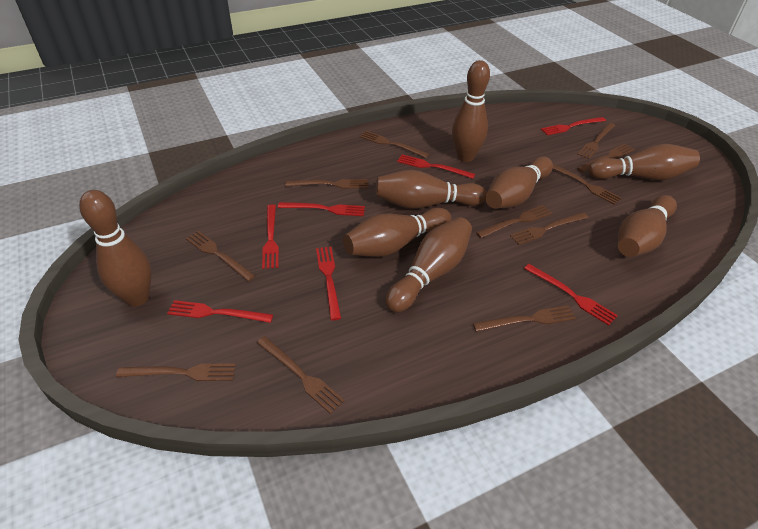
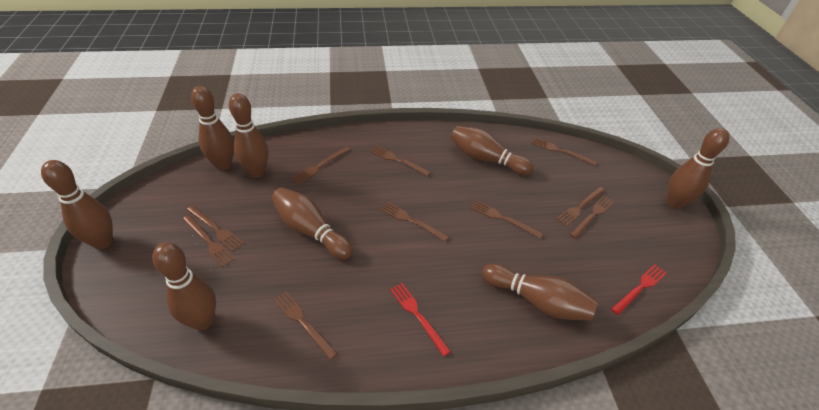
brown fork: 11 -> 10
red fork: 7 -> 2

